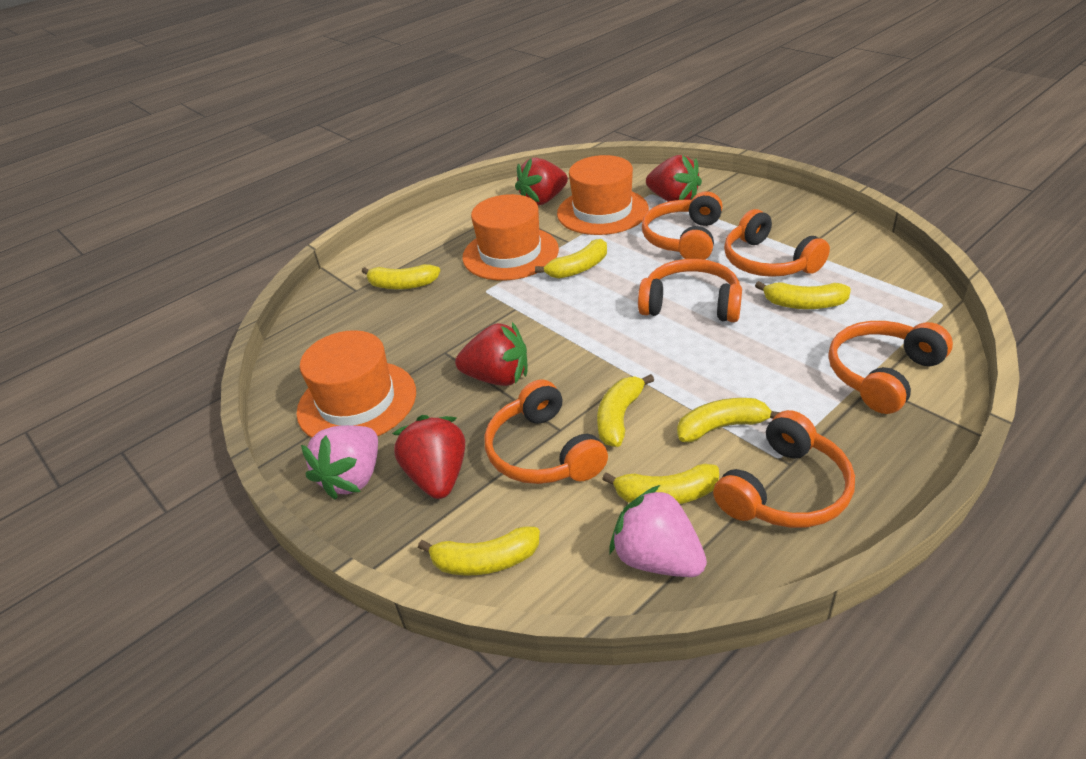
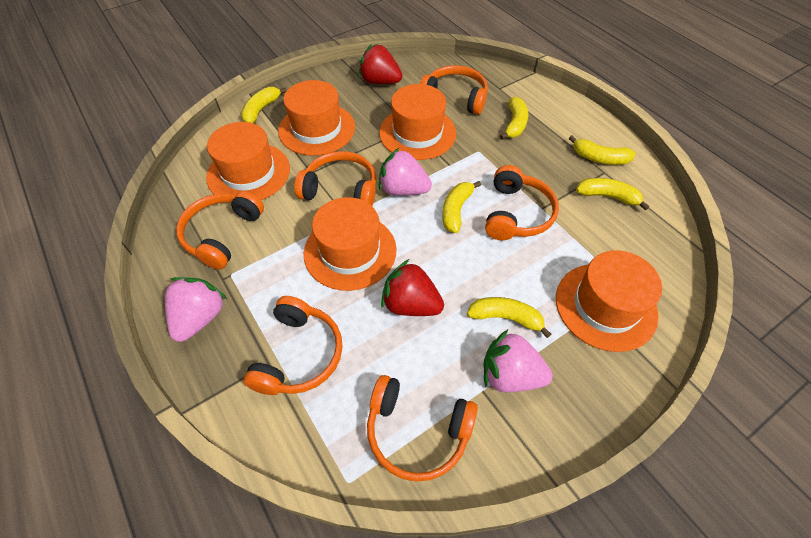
orange hat: 3 -> 5
pink strawberry: 2 -> 3
red strawberry: 4 -> 2
yellow banana: 7 -> 6

